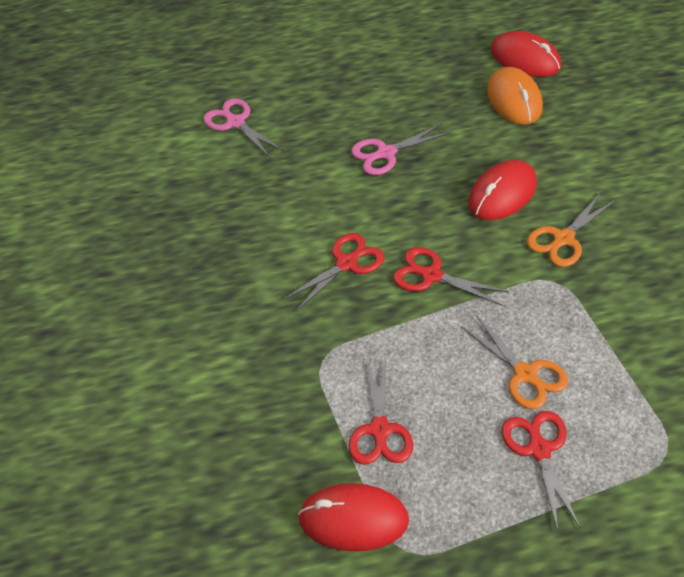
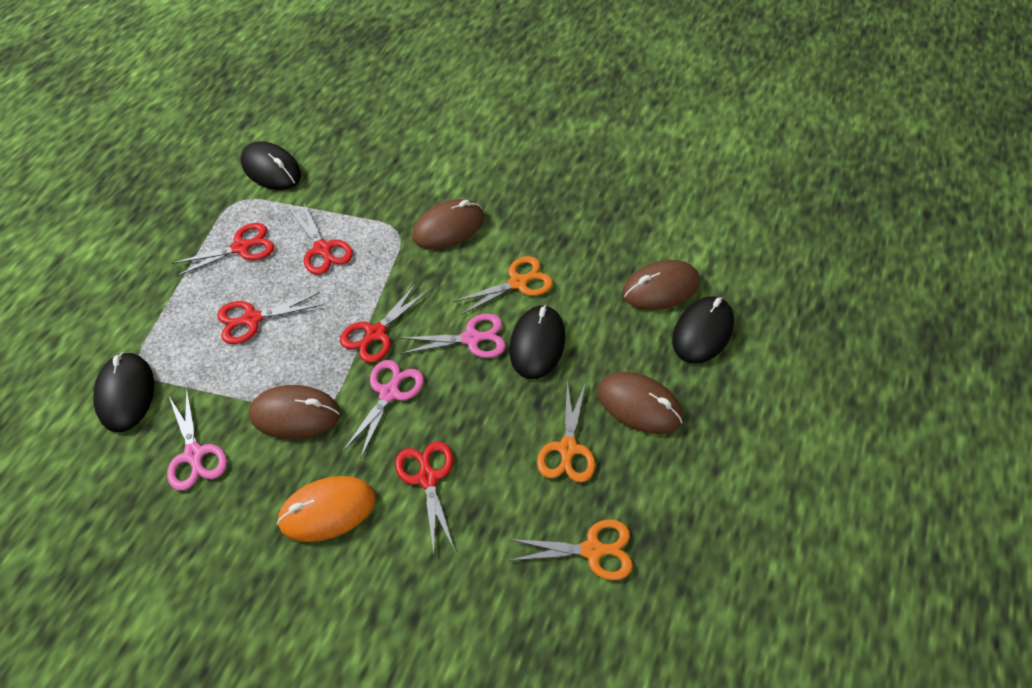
black mouse: 0 -> 4
brown mouse: 0 -> 4
orange scissors: 2 -> 3
pink scissors: 2 -> 3
red mouse: 3 -> 0
red scissors: 4 -> 5

